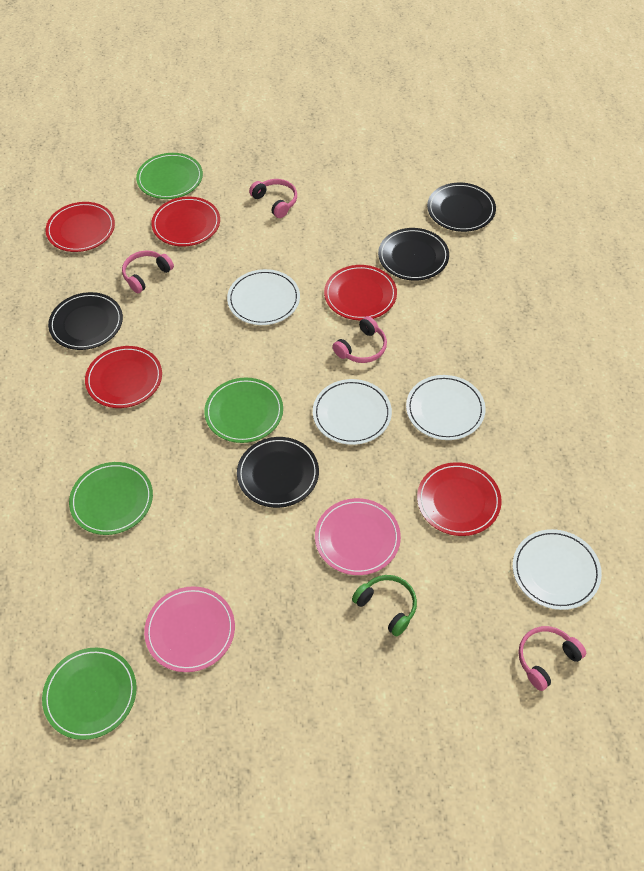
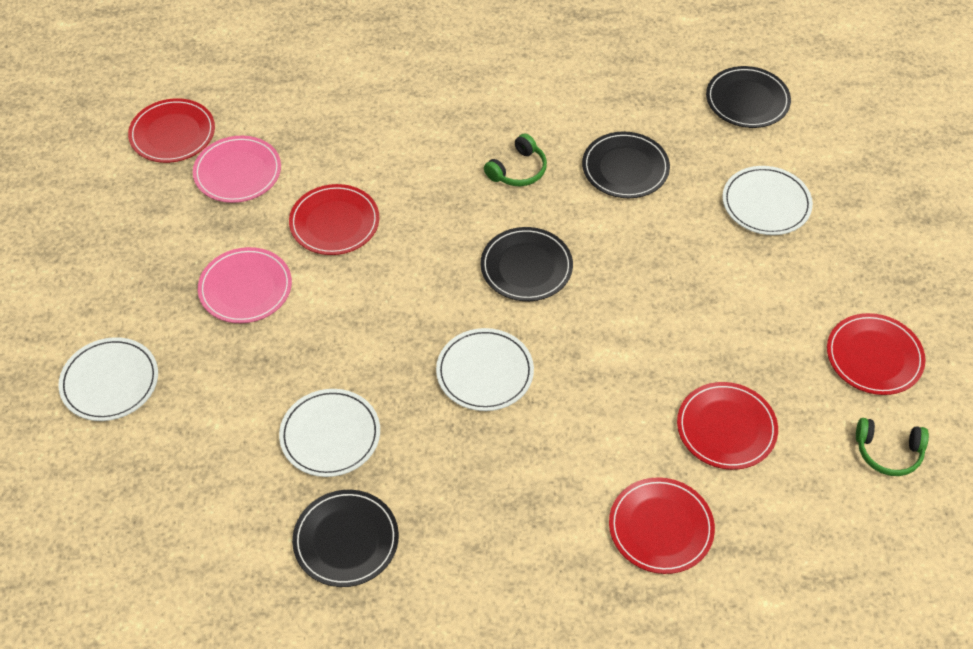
green headphones: 1 -> 2
green plate: 4 -> 0
pink headphones: 4 -> 0

